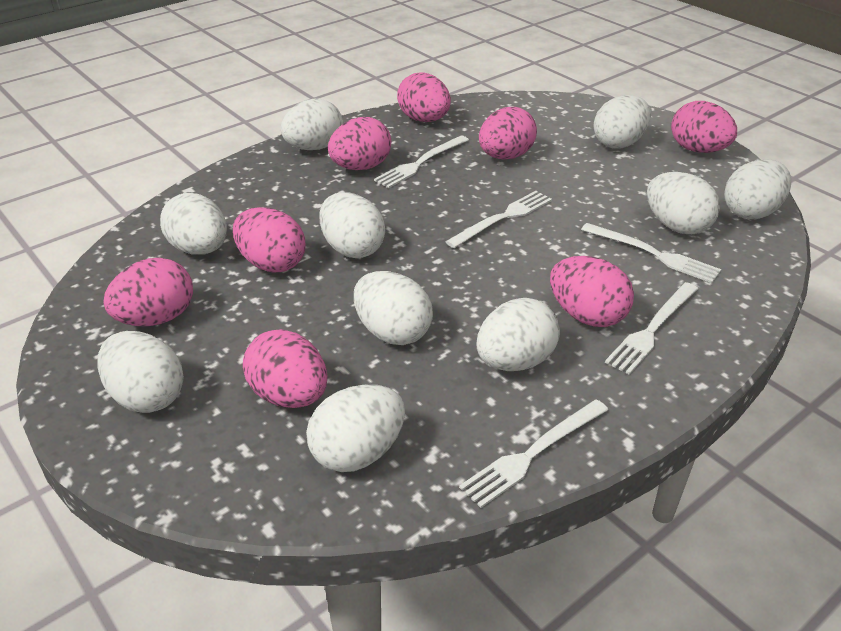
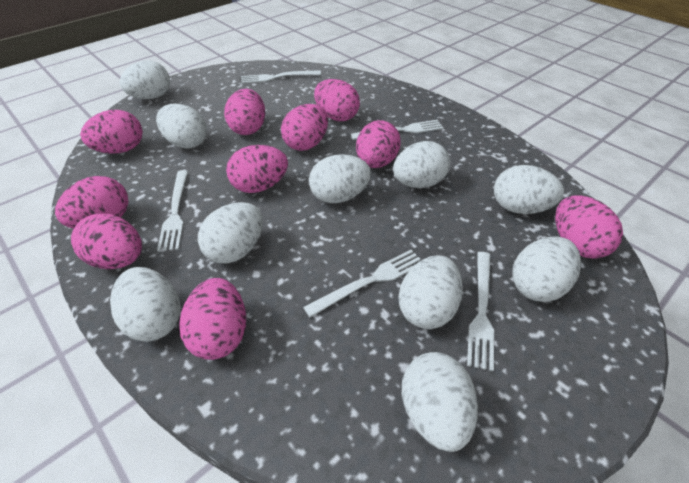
pink egg: 8 -> 10

